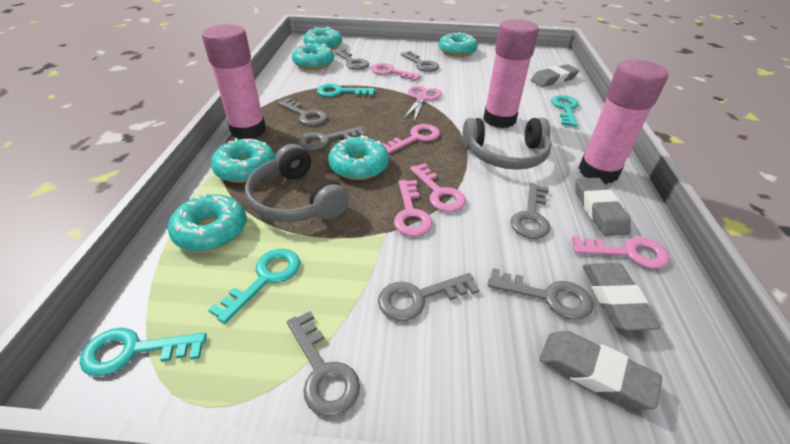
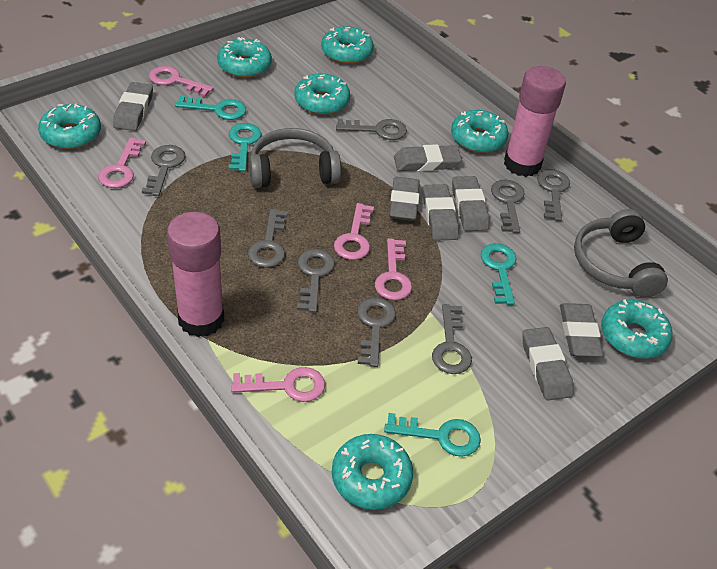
grey eraser: 4 -> 7
pink glue stick: 3 -> 2
pink scissors: 1 -> 0
turquoise donut: 6 -> 7

